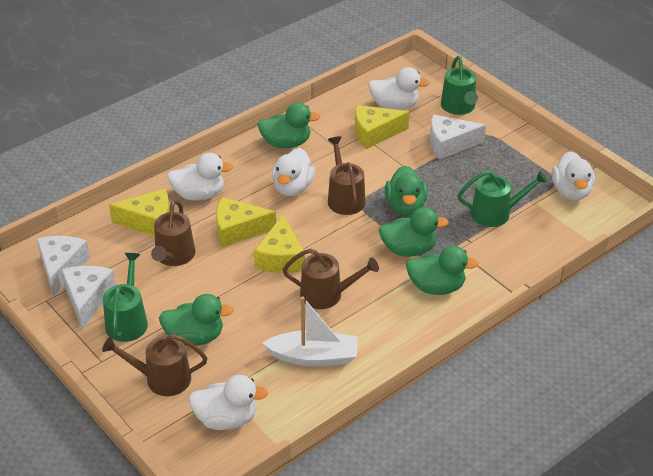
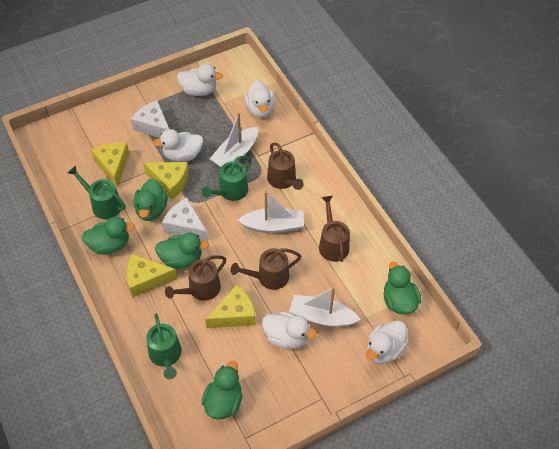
white boat: 1 -> 3
white cheese: 3 -> 2

